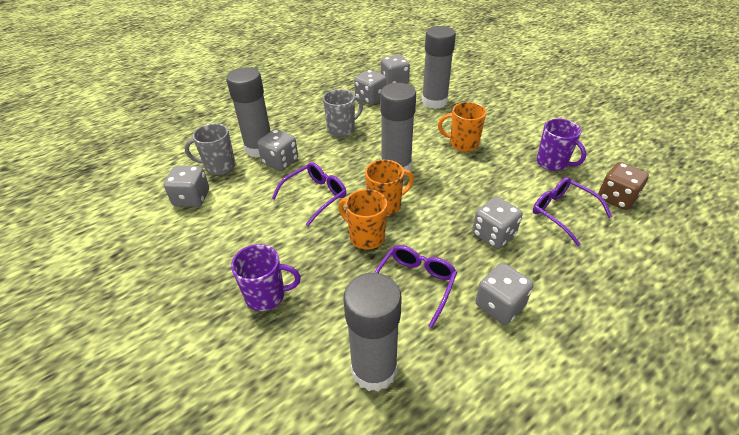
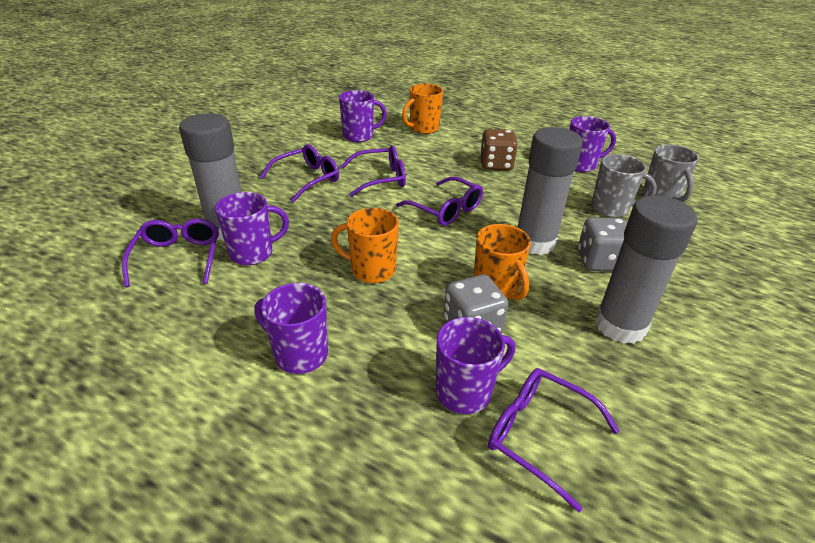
grey dice: 6 -> 2
grey glue stick: 4 -> 3
purple glasses: 3 -> 5
purple mug: 2 -> 5

